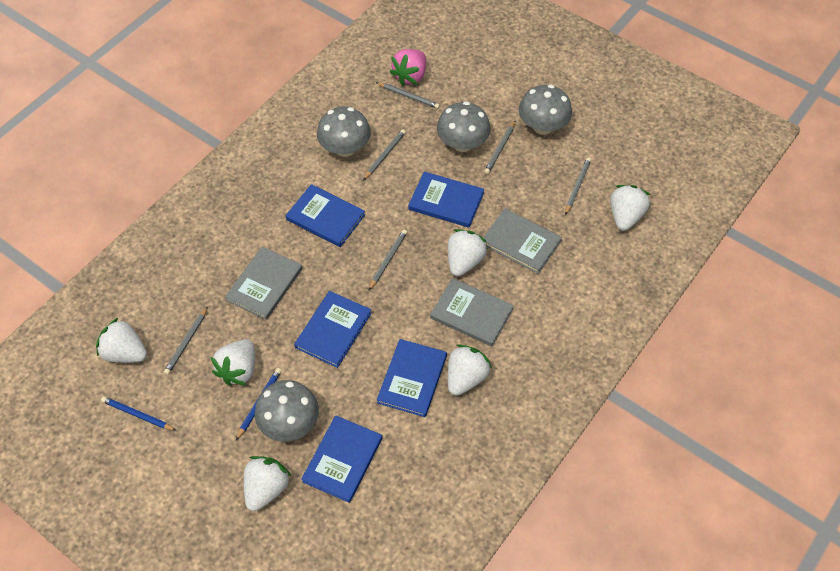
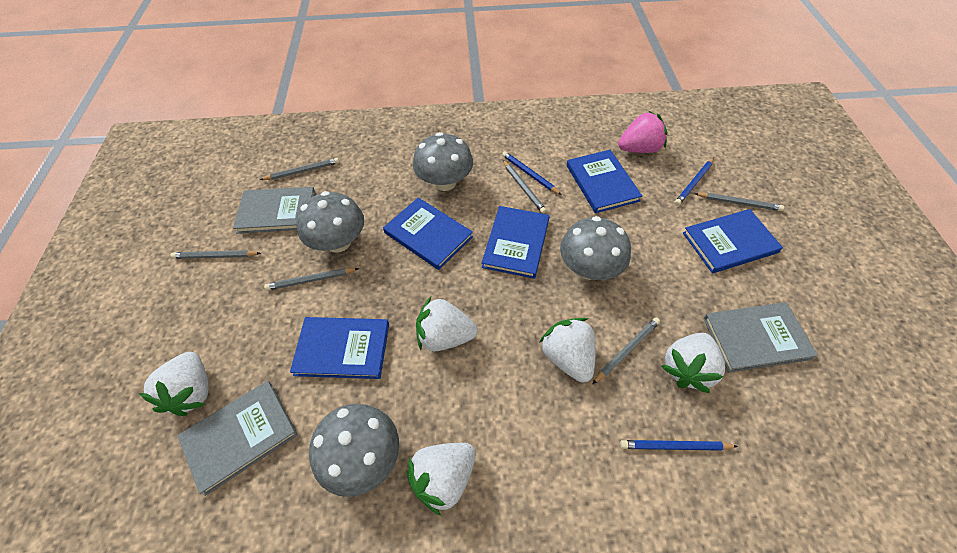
blue pencil: 2 -> 3
white strawberry: 6 -> 5

